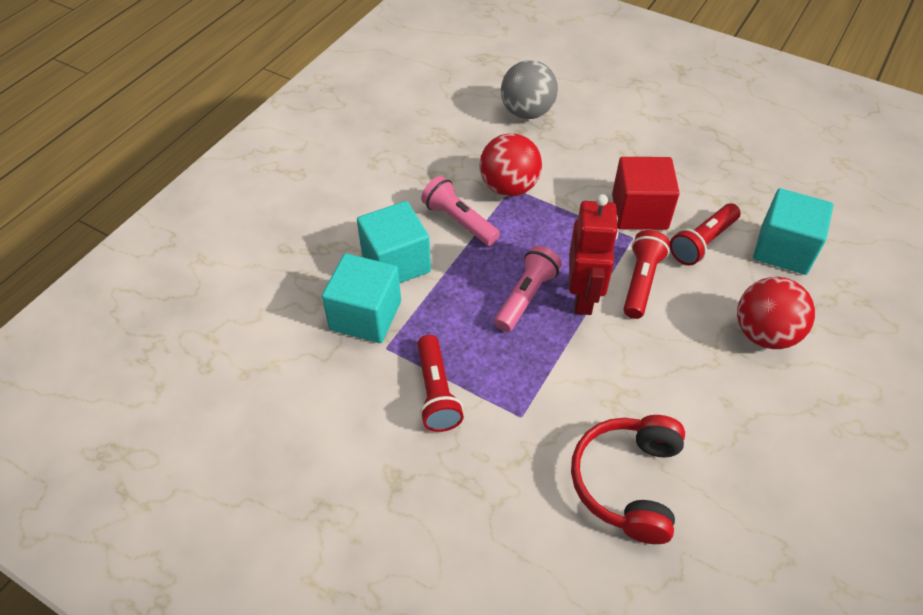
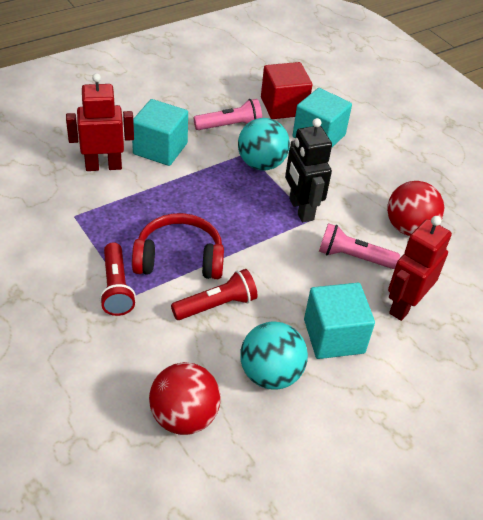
black robot: 0 -> 1
grey ball: 1 -> 0
red flashlight: 3 -> 2
red robot: 1 -> 2
turquoise ball: 0 -> 2

